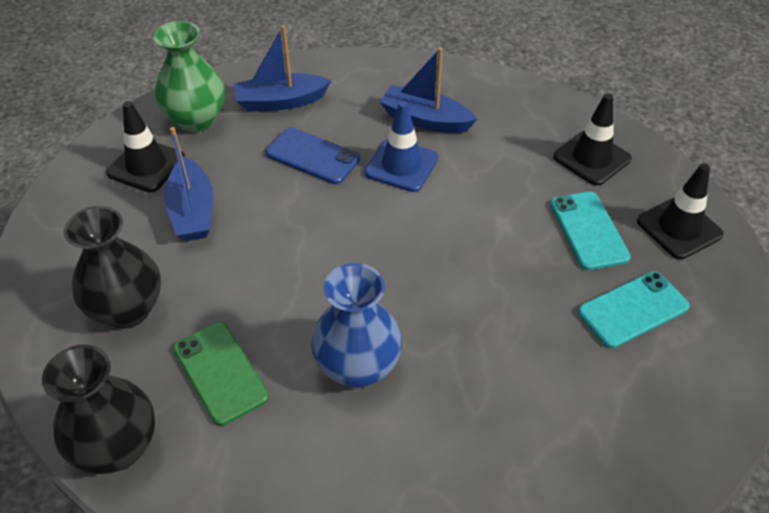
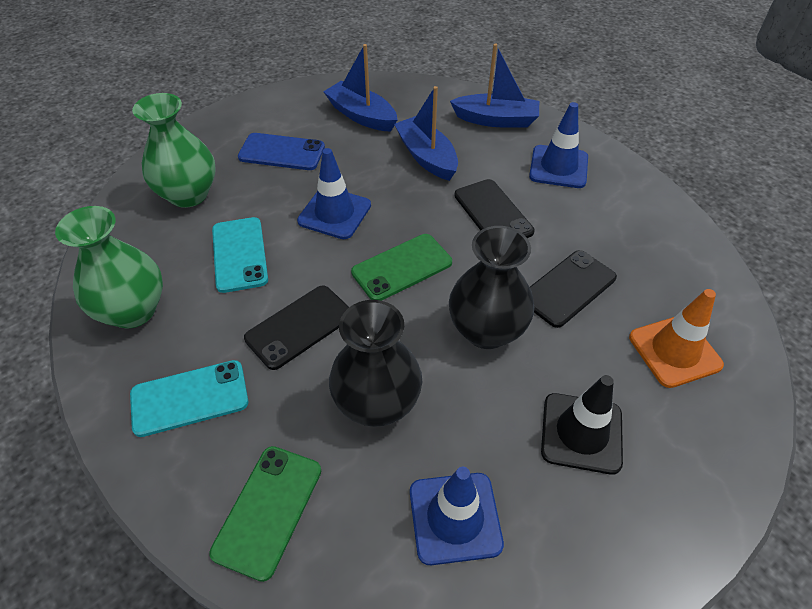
black phone: 0 -> 3
black traffic cone: 3 -> 1
blue traffic cone: 1 -> 3
blue vase: 1 -> 0
green phone: 1 -> 2
green vase: 1 -> 2
orange traffic cone: 0 -> 1

